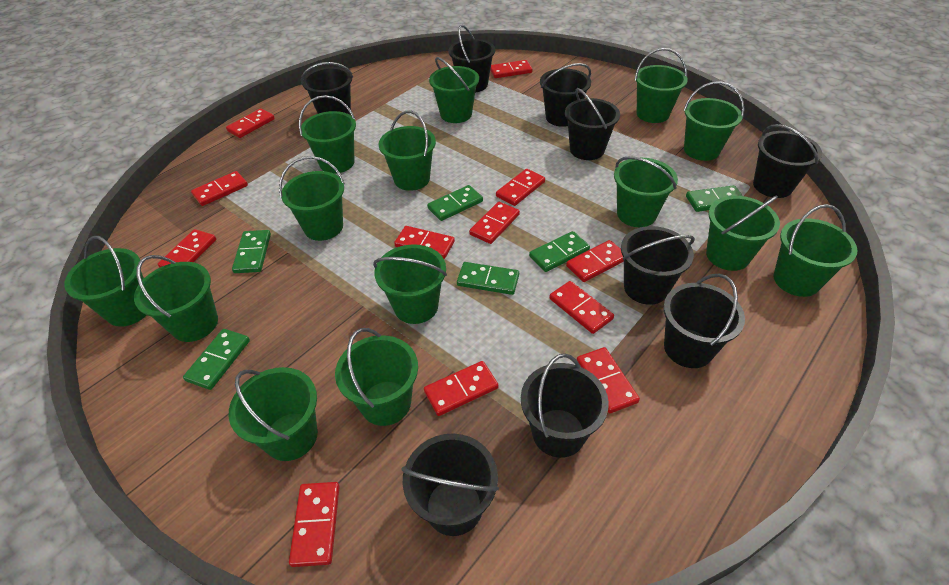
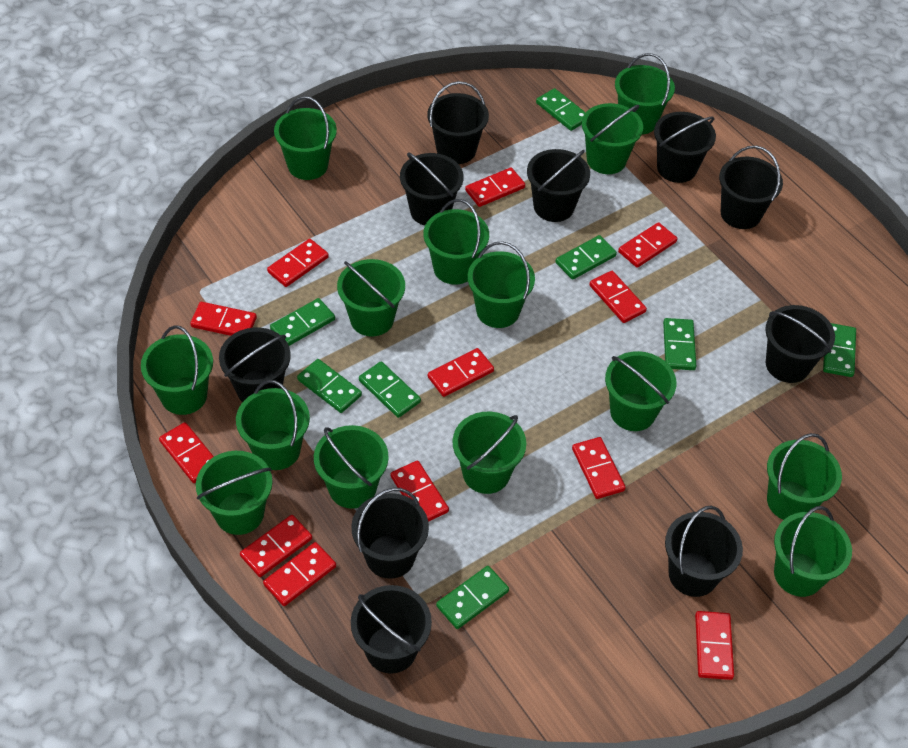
black bucket: 9 -> 10
green domino: 6 -> 8

